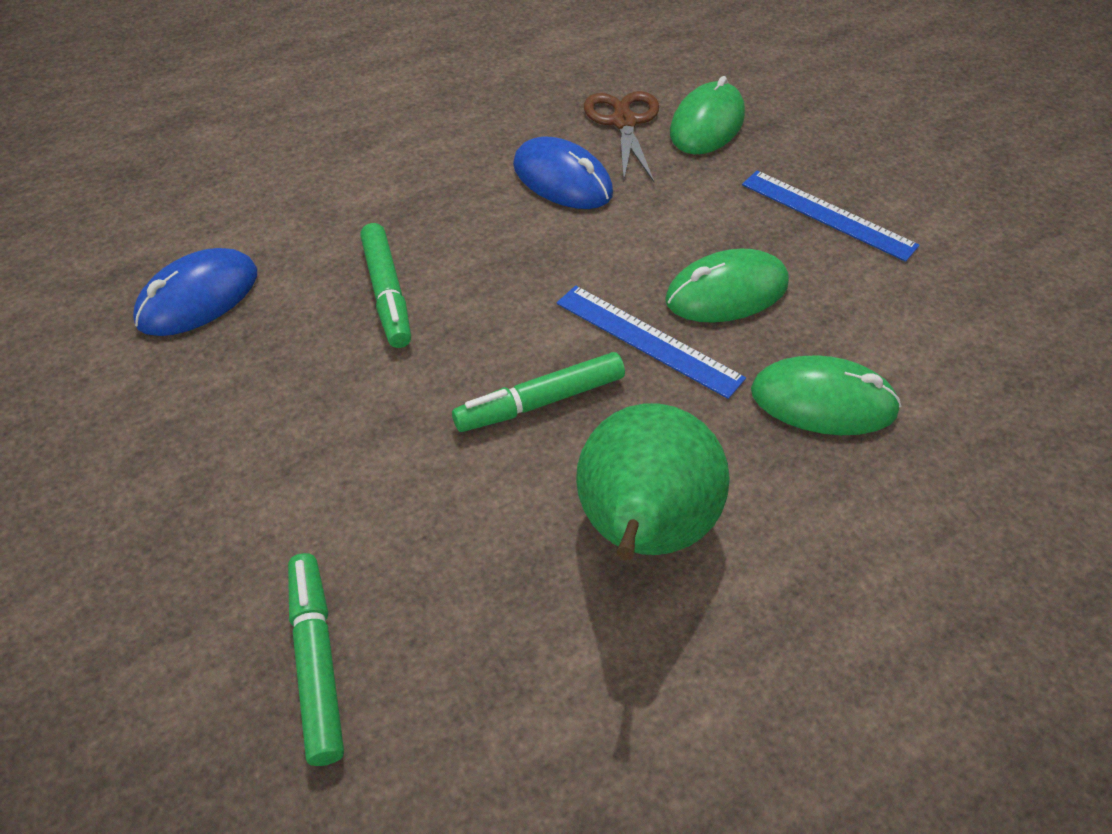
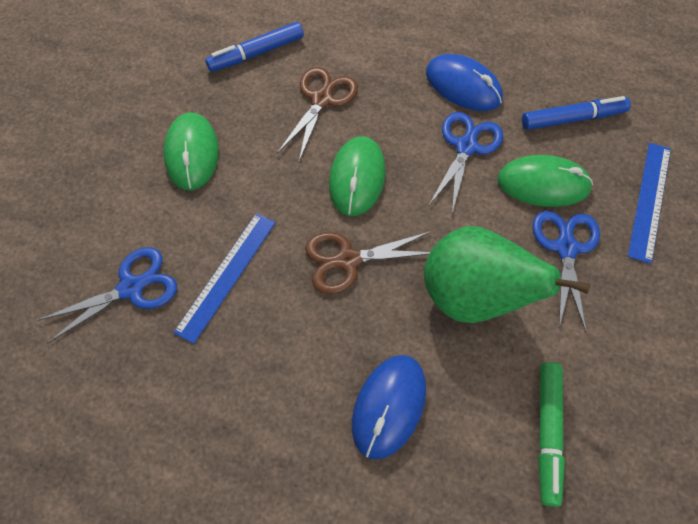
blue marker: 0 -> 2
blue scissors: 0 -> 3
brown scissors: 1 -> 2
green marker: 3 -> 1

